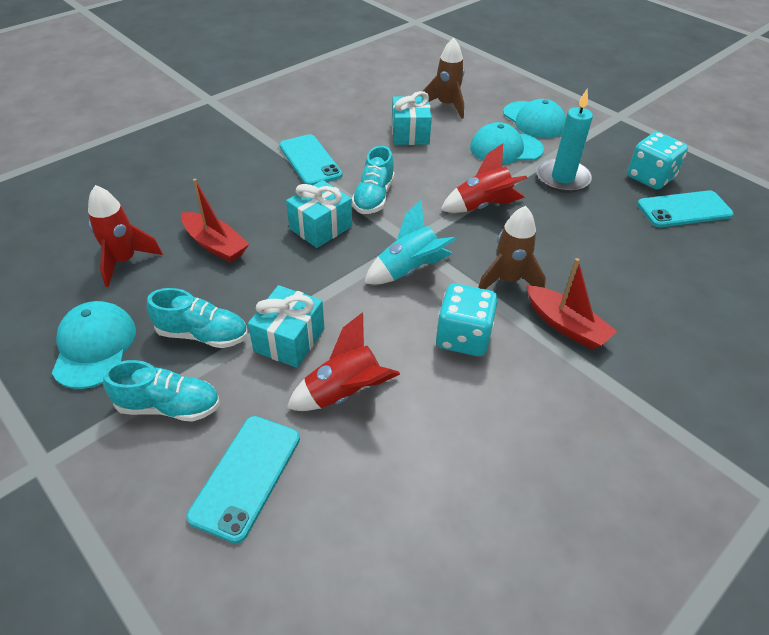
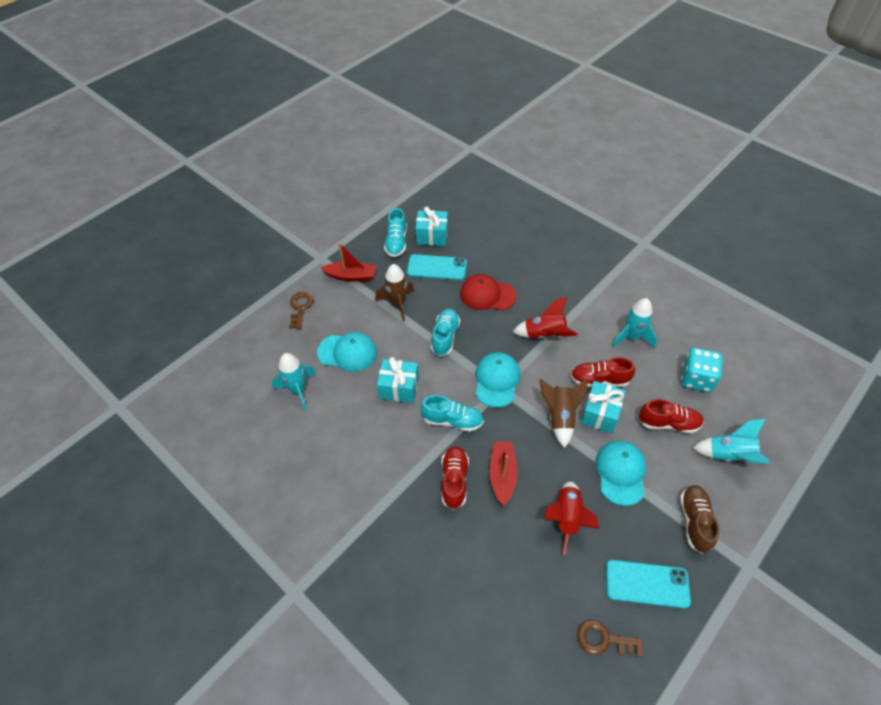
brown key: 0 -> 2
brown shoe: 0 -> 1
red cap: 0 -> 1
red rocket: 3 -> 2
red shoe: 0 -> 3
turquoise candle: 1 -> 0
turquoise dice: 2 -> 1
turquoise phone: 3 -> 2
turquoise rocket: 1 -> 3

